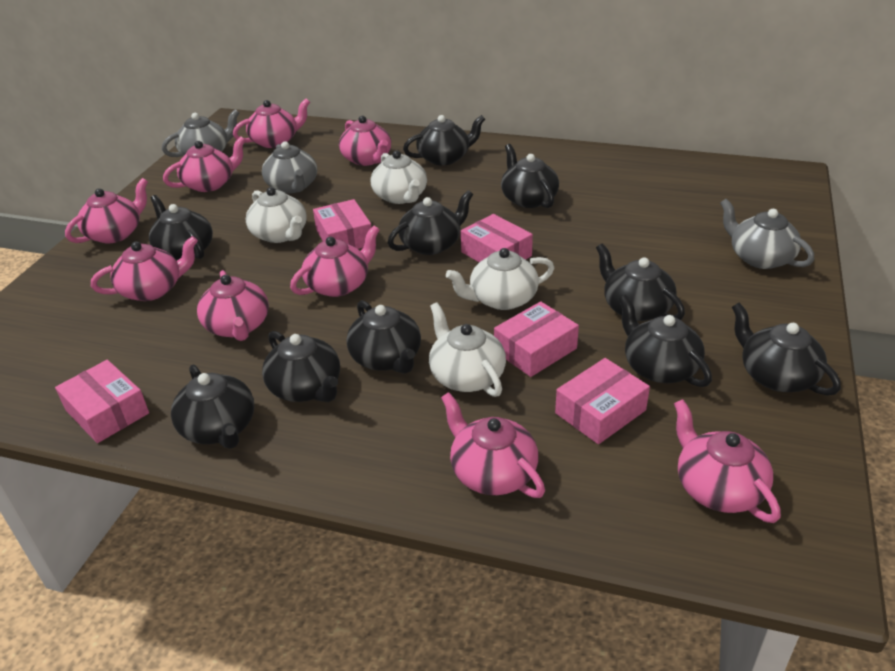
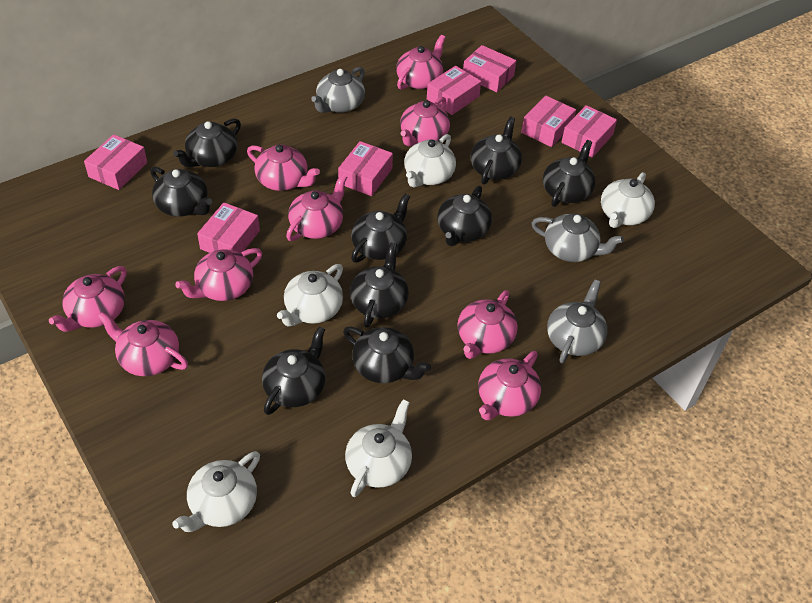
black teapot: 10 -> 9
pink box: 5 -> 7
white teapot: 4 -> 5

